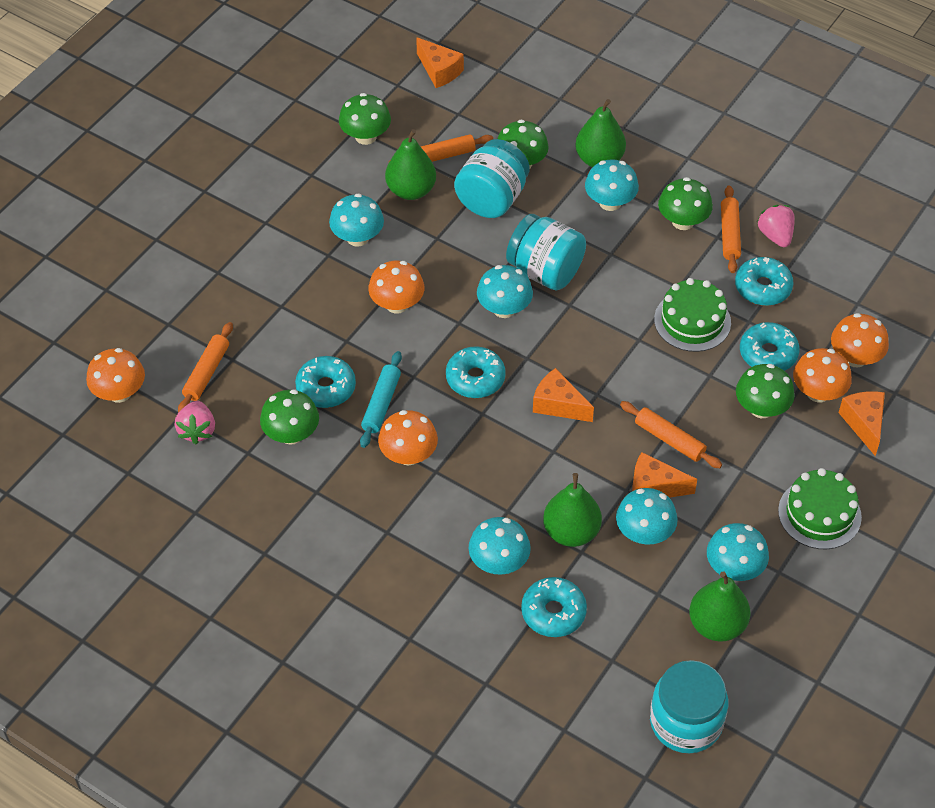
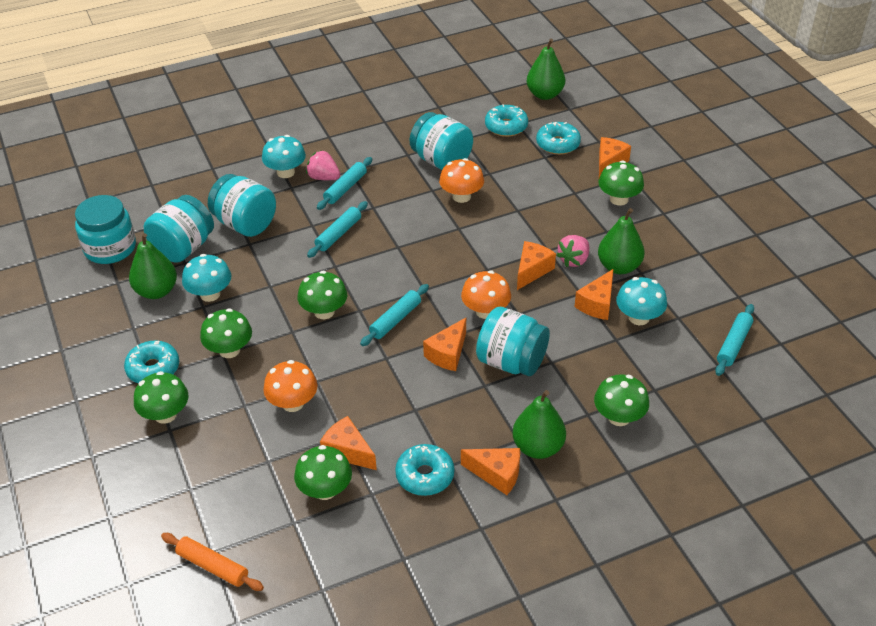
green cake: 2 -> 0
green mushroom: 5 -> 6
orange cheese: 4 -> 6
orange mushroom: 5 -> 3
orange rolling pin: 4 -> 1
turquoise donut: 5 -> 4
turquoise jar: 3 -> 5
turquoise mushroom: 6 -> 3
turquoise rolling pin: 1 -> 4

